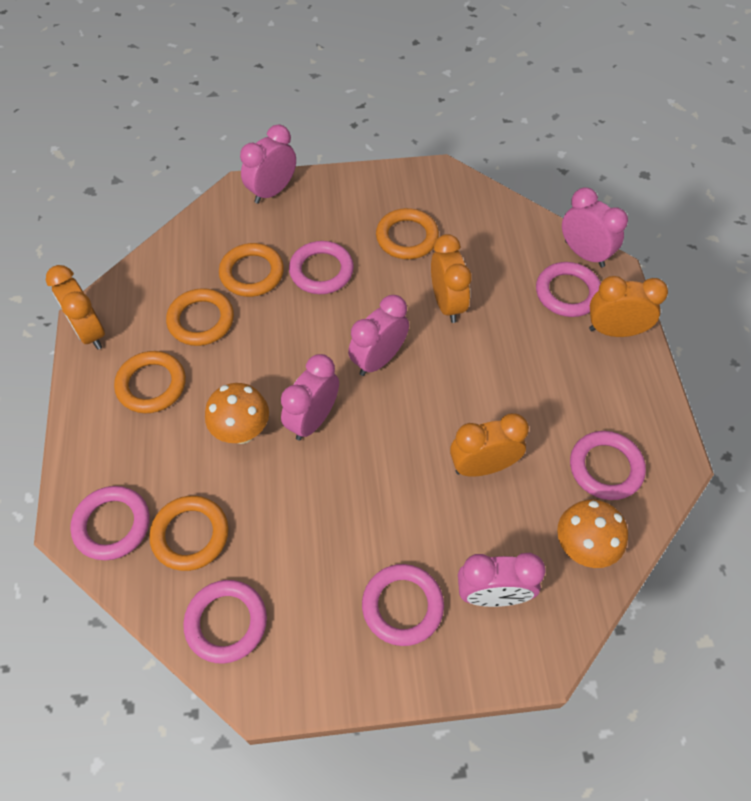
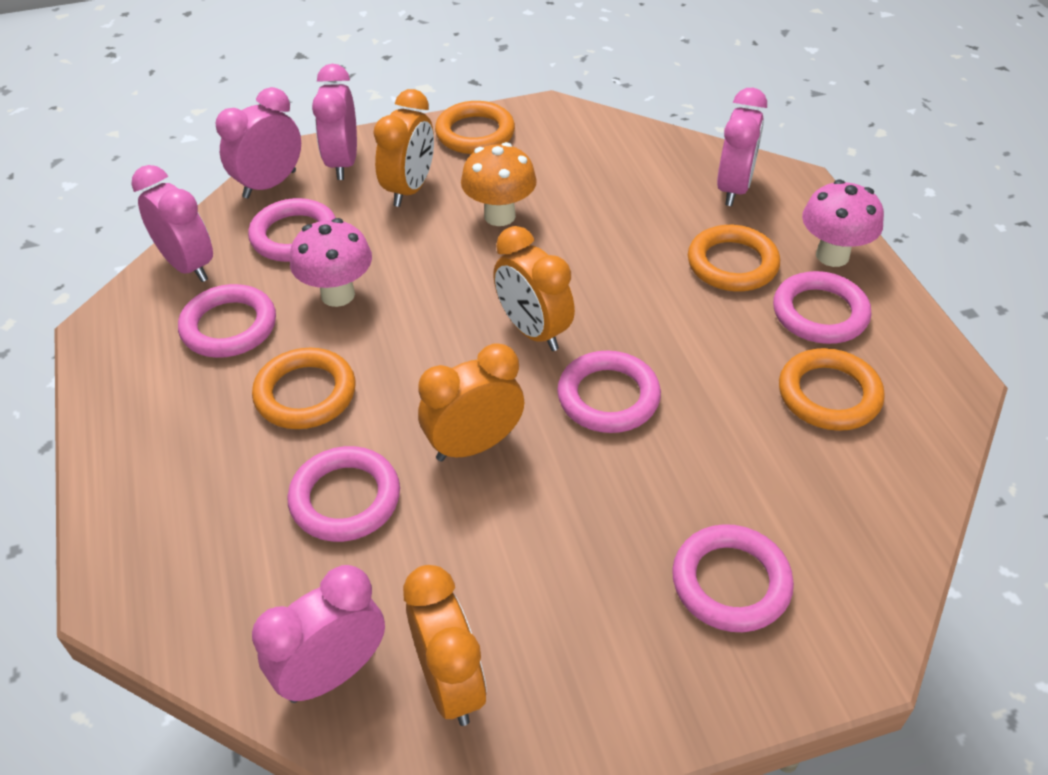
orange mushroom: 2 -> 1
orange ring: 5 -> 4
pink mushroom: 0 -> 2

